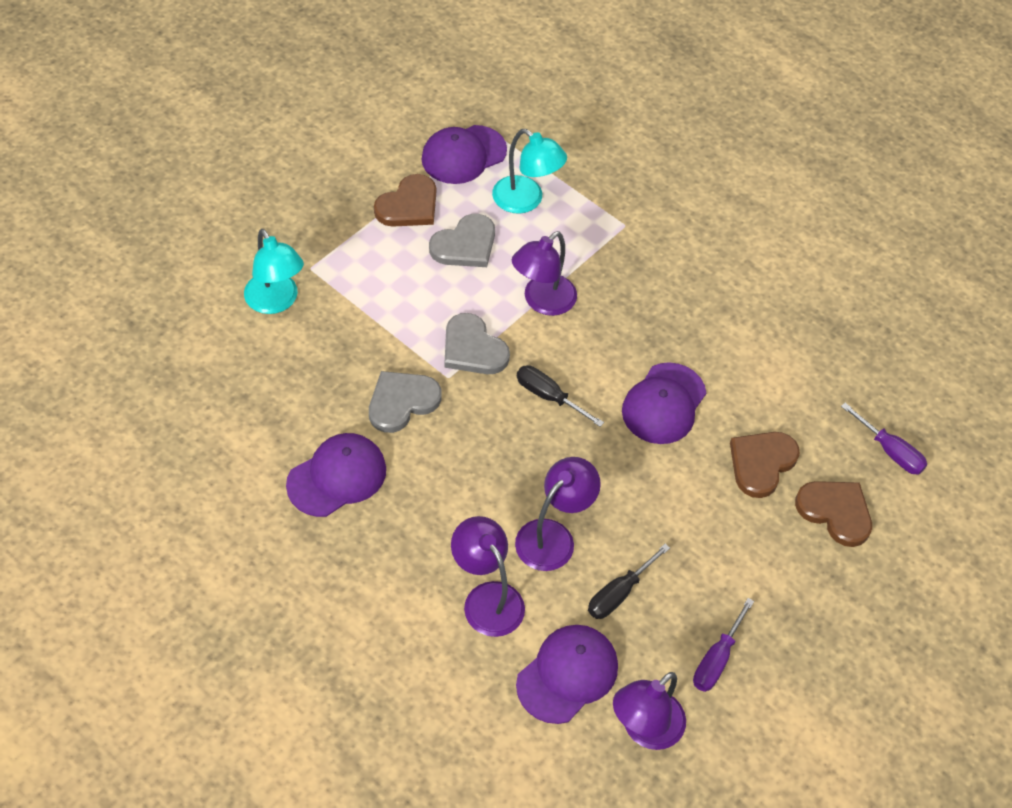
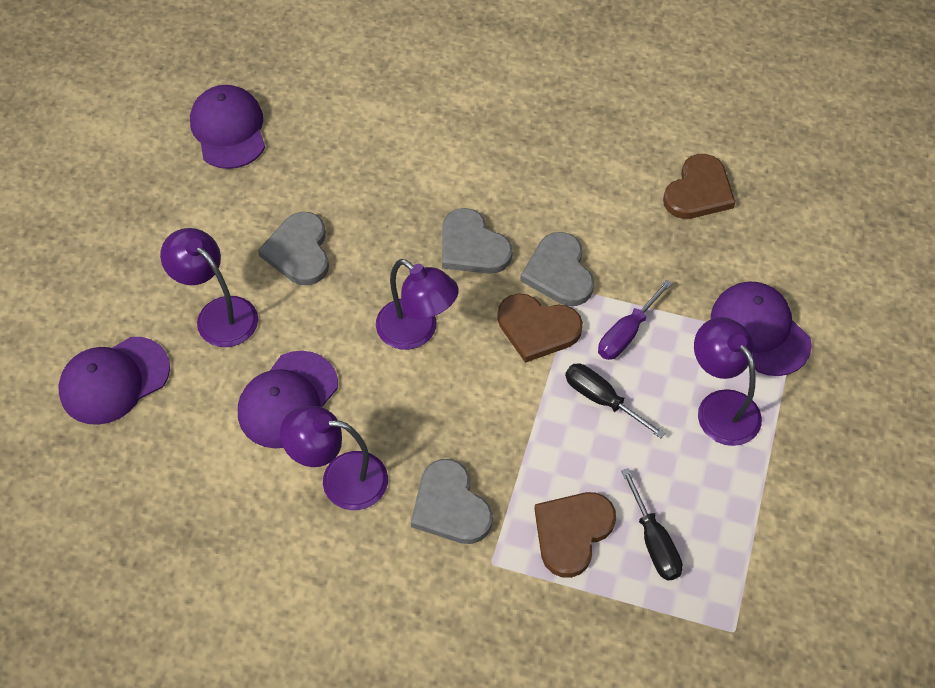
grey heart: 3 -> 4
purple screwdriver: 2 -> 1
turquoise lamp: 2 -> 0

